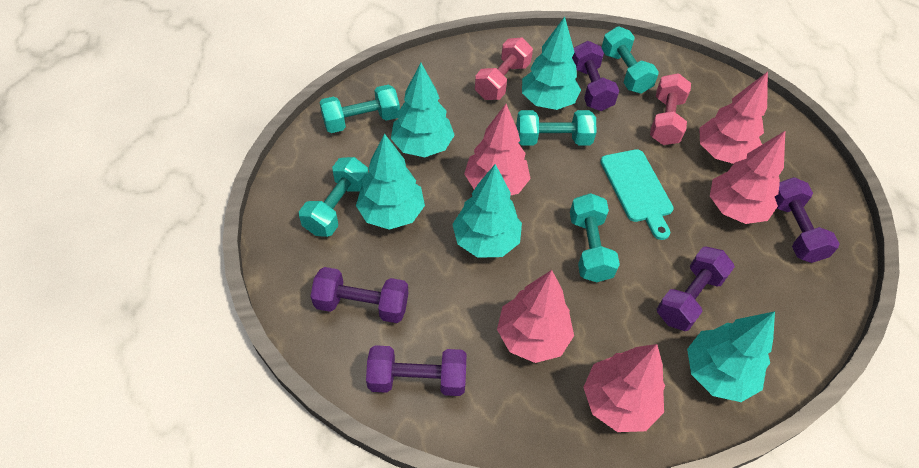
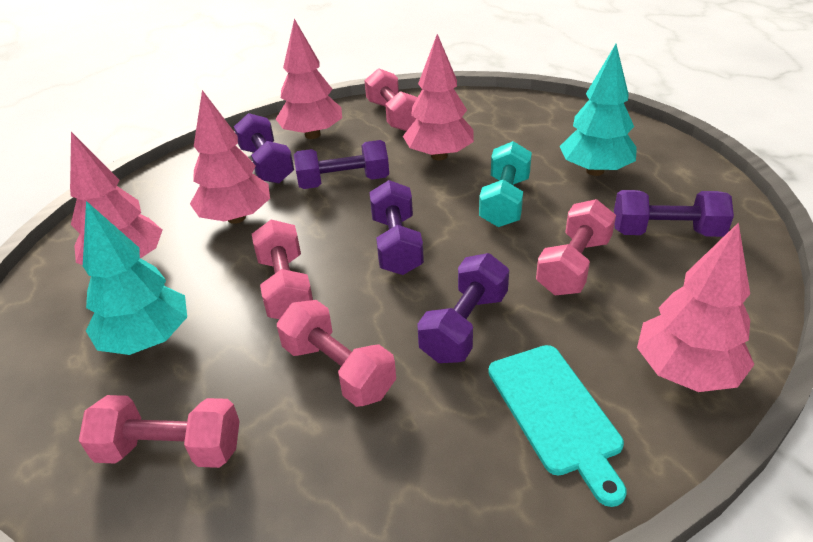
pink dumbbell: 2 -> 5
turquoise dumbbell: 5 -> 1
turquoise tree: 5 -> 2

